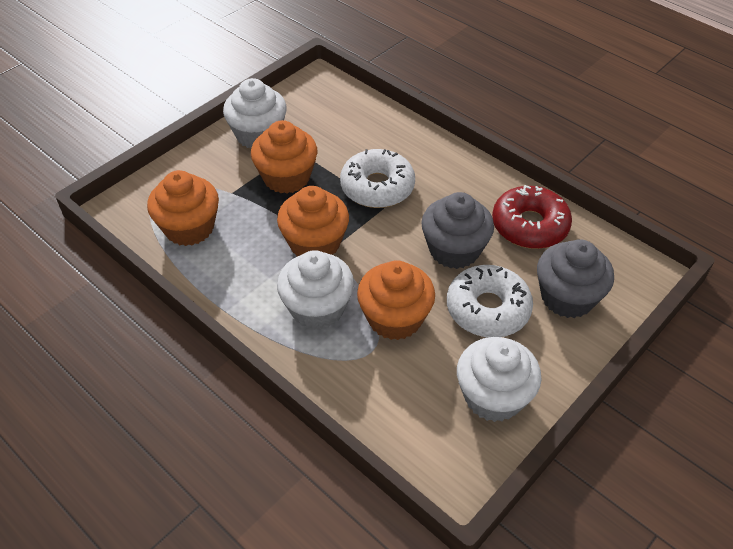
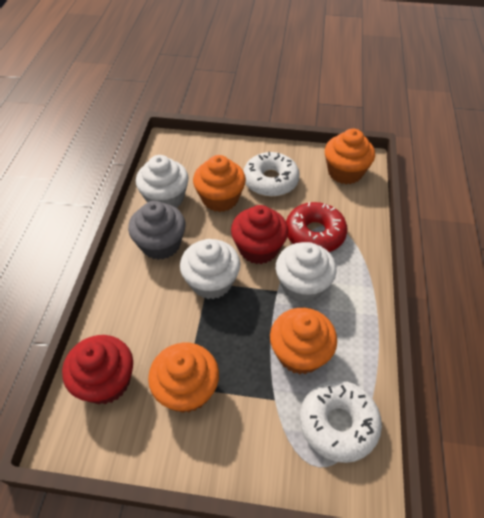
grey cupcake: 2 -> 1
red cupcake: 0 -> 2

